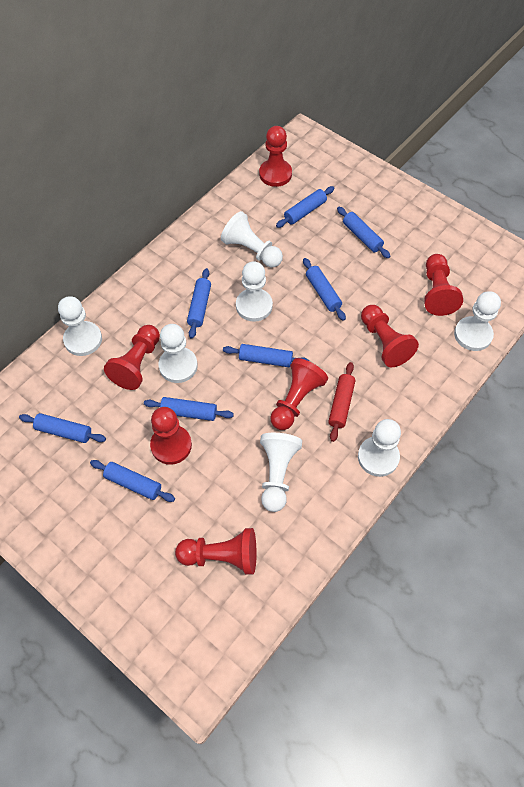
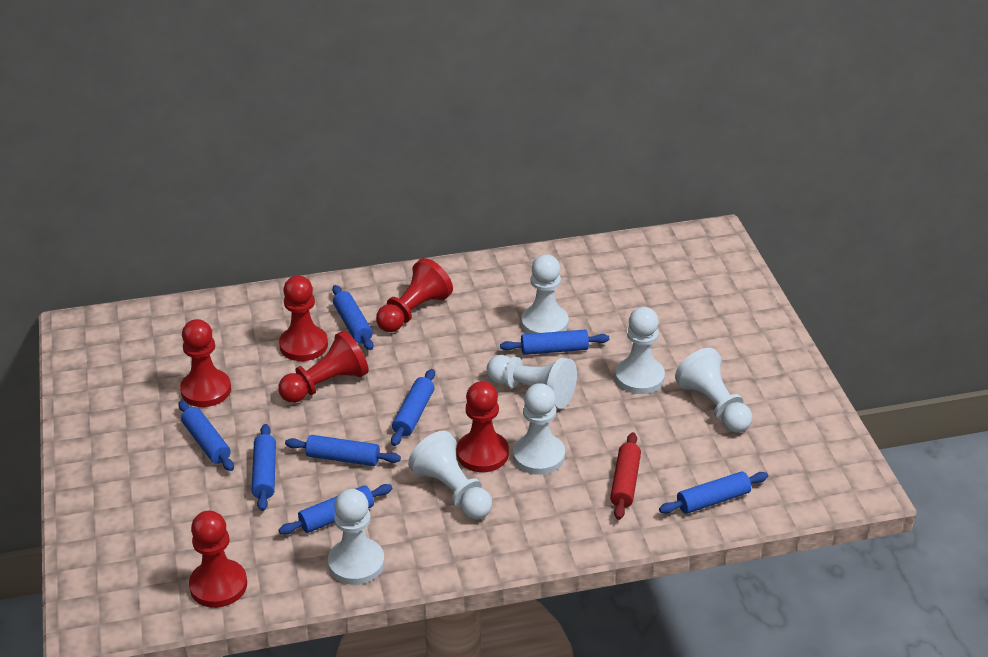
red pawn: 7 -> 6

